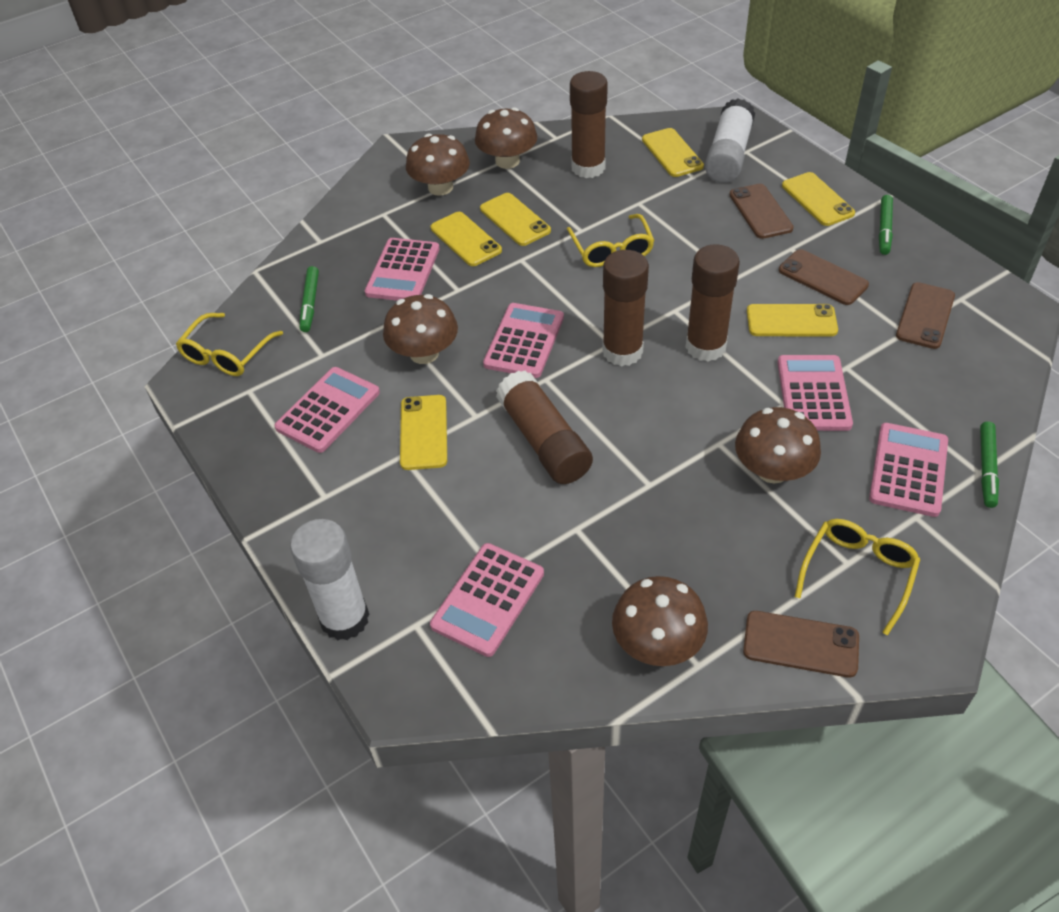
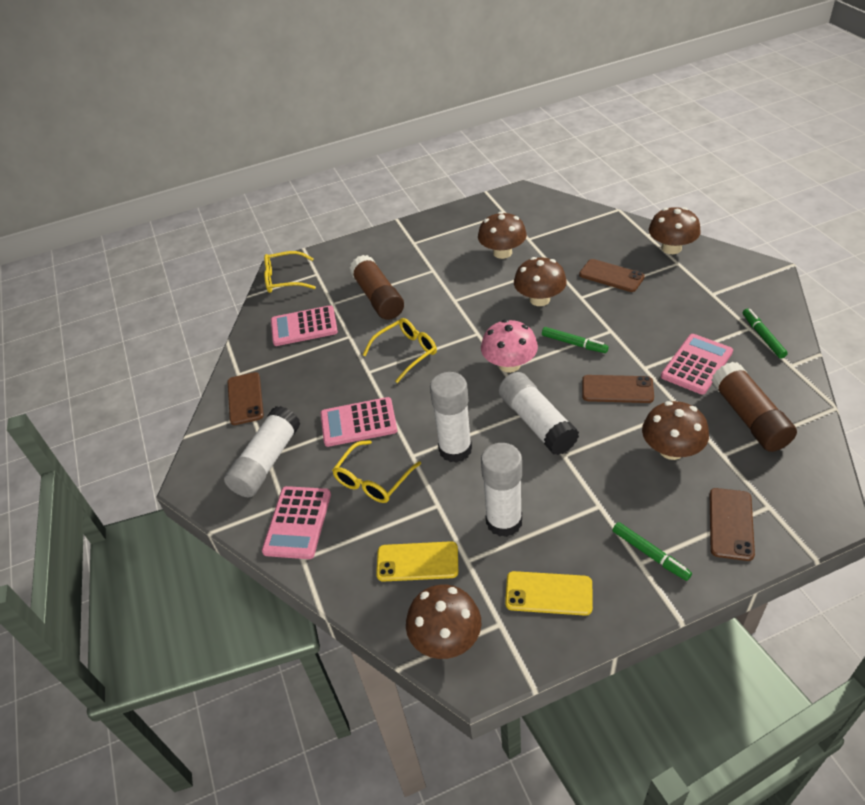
brown glue stick: 4 -> 2
pink calculator: 6 -> 4
pink mushroom: 0 -> 1
white glue stick: 2 -> 4
yellow phone: 6 -> 2

